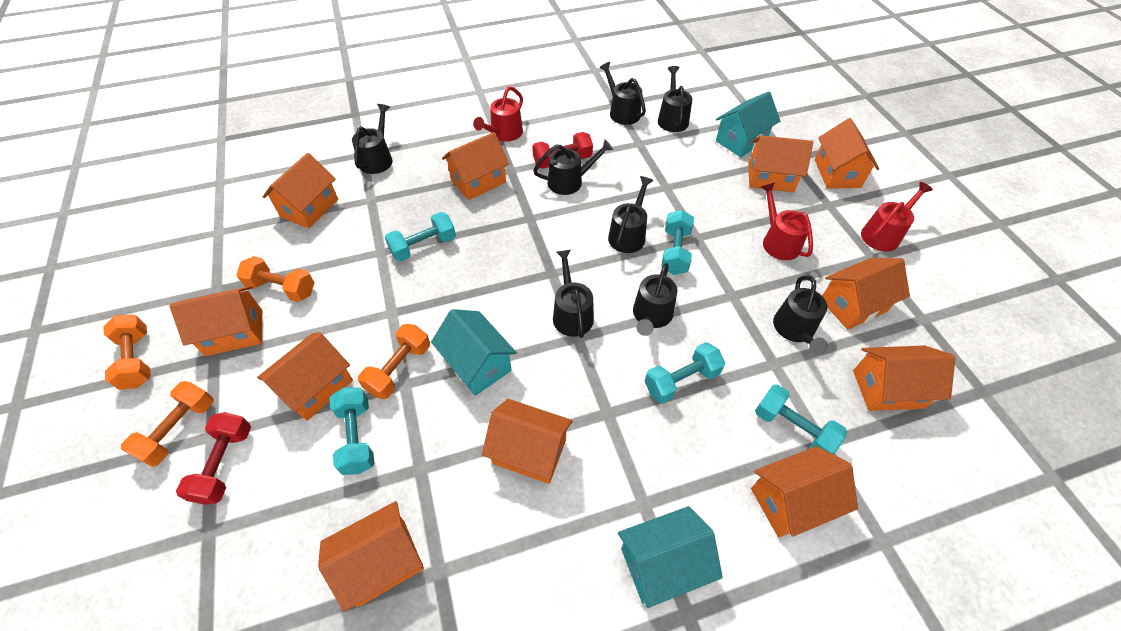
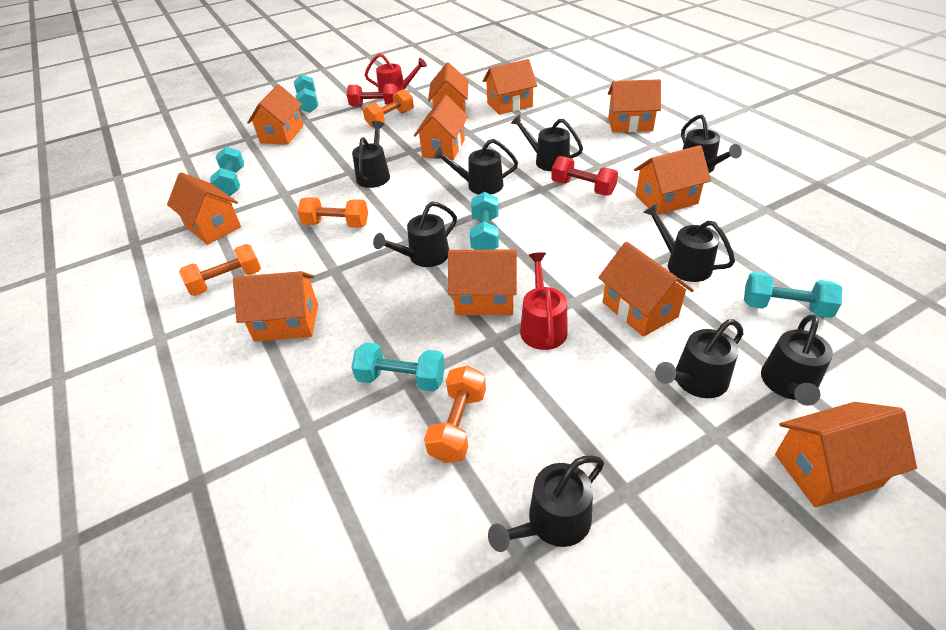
black watering can: 8 -> 9
red watering can: 3 -> 2
turquoise house: 3 -> 0

